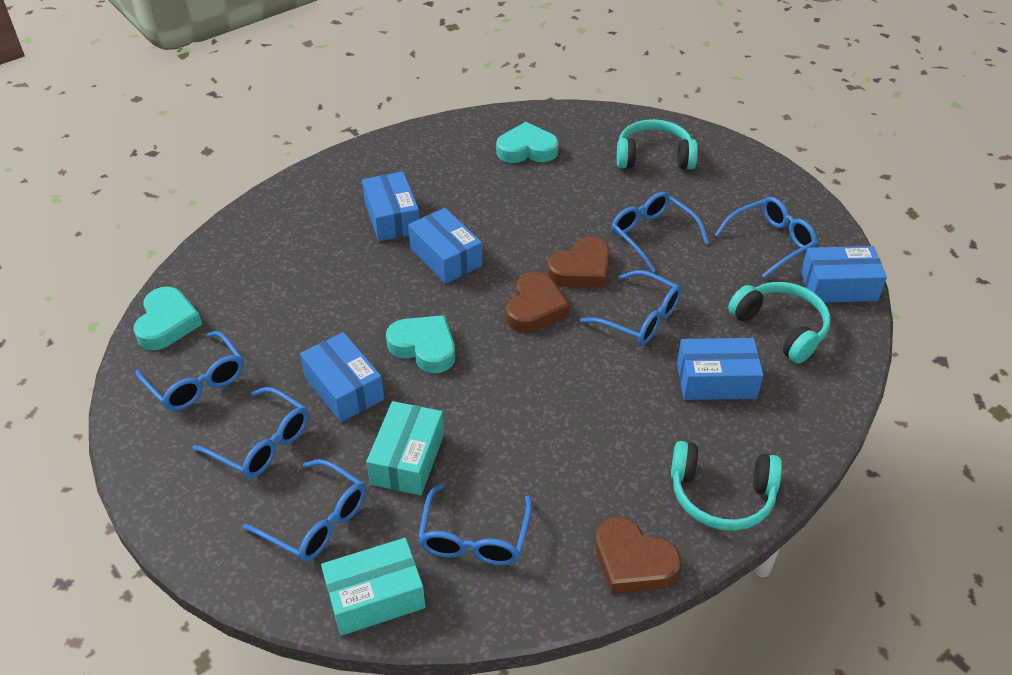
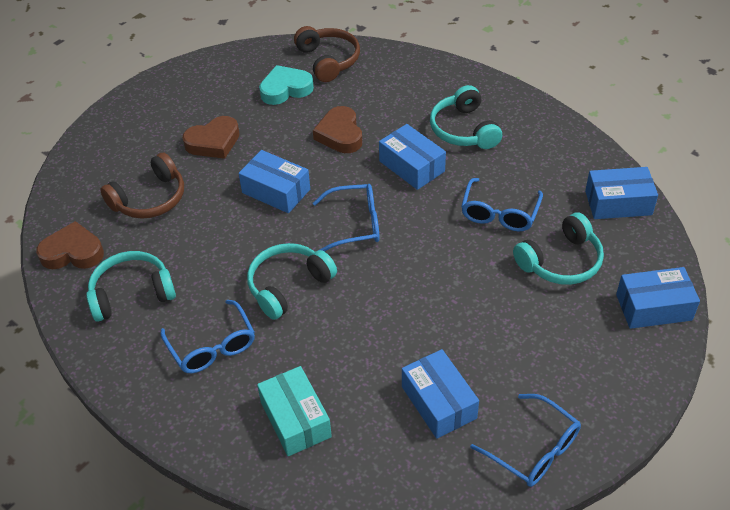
blue glasses: 7 -> 4
brown headphones: 0 -> 2
turquoise box: 2 -> 1
turquoise headphones: 3 -> 4
turquoise heart: 3 -> 1

